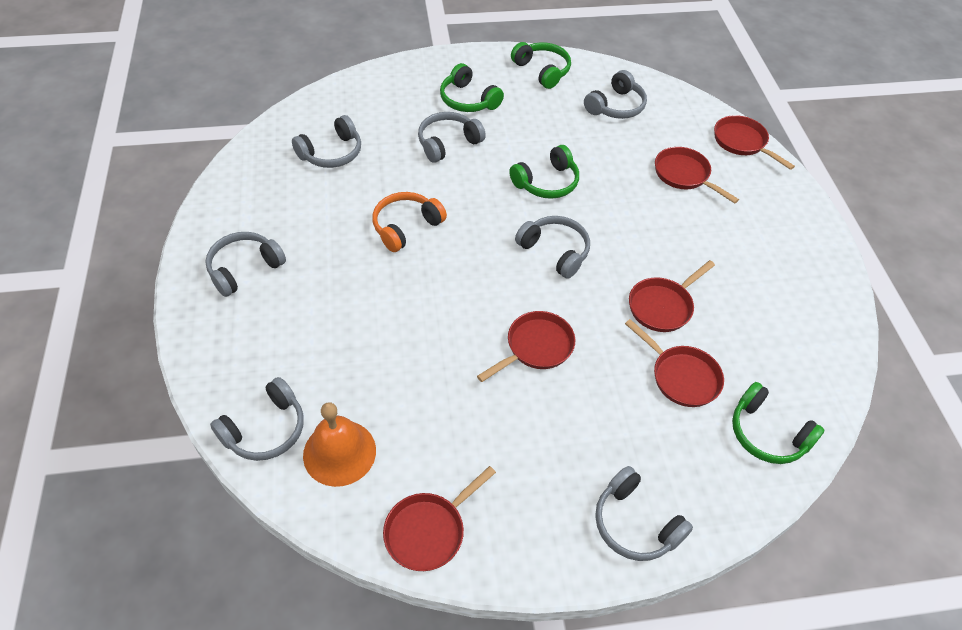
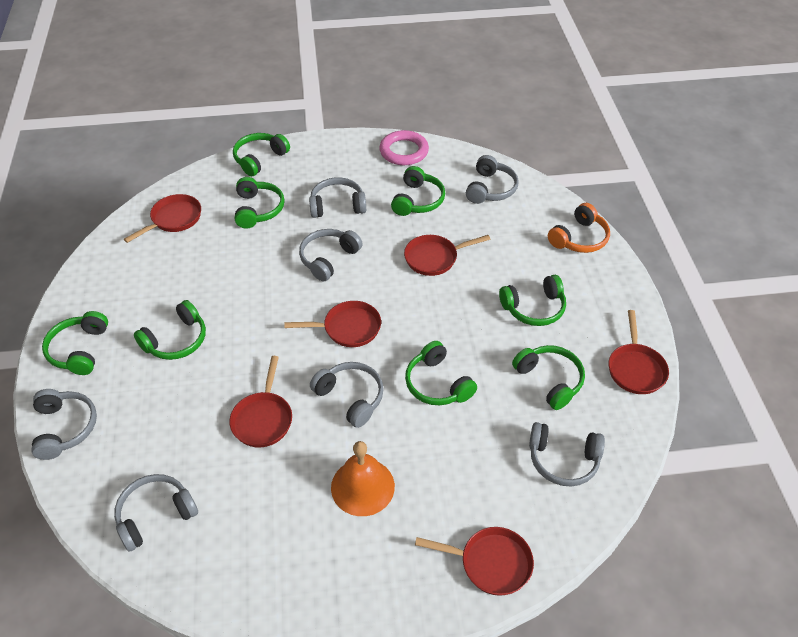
green headphones: 4 -> 8
pink ring: 0 -> 1

